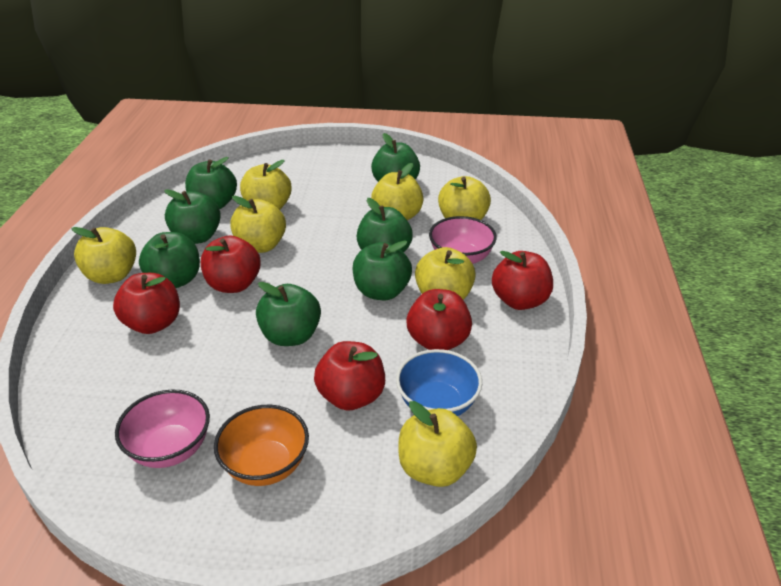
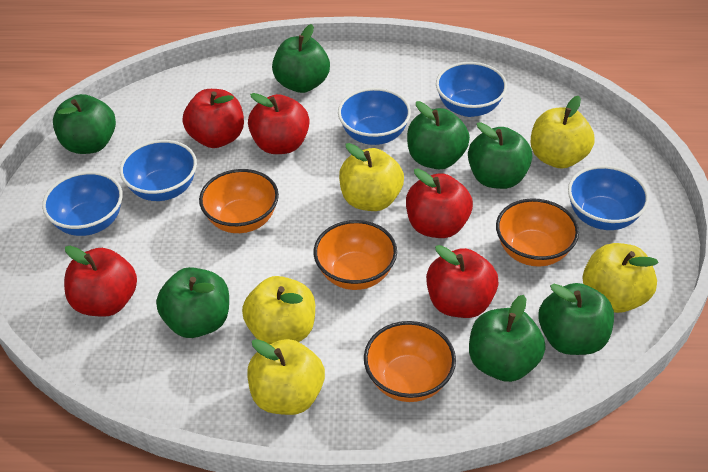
blue bowl: 1 -> 5
orange bowl: 1 -> 4
pink bowl: 2 -> 0
yellow apple: 7 -> 5

